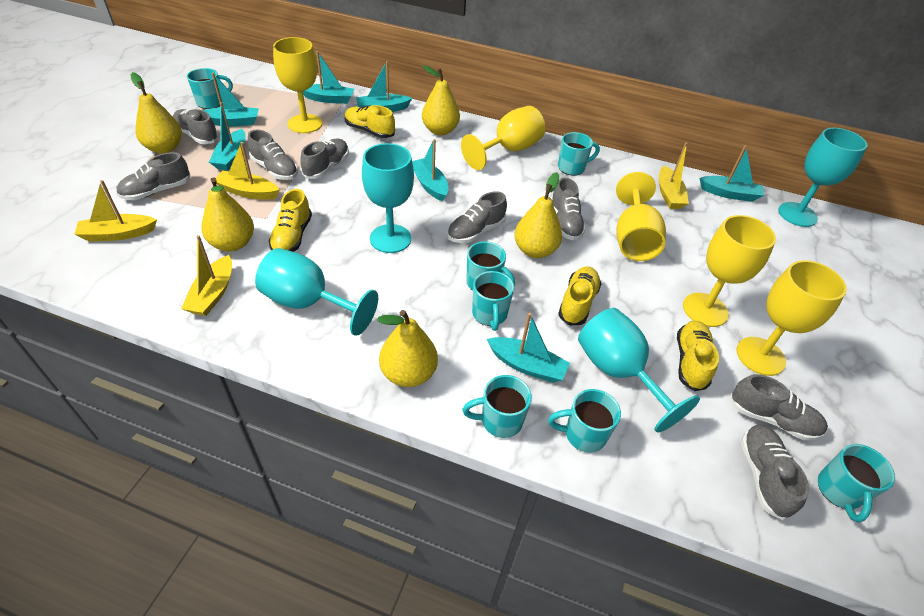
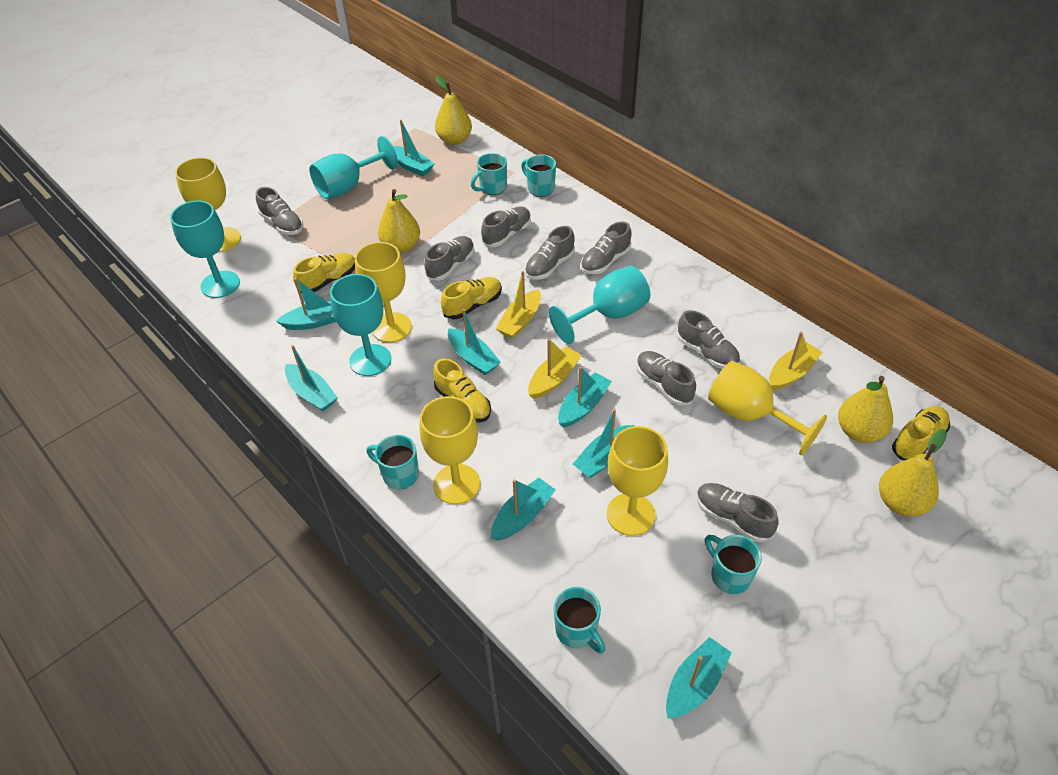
turquoise boat: 7 -> 8
turquoise mug: 7 -> 5
yellow boat: 4 -> 3
yellow pear: 5 -> 4

